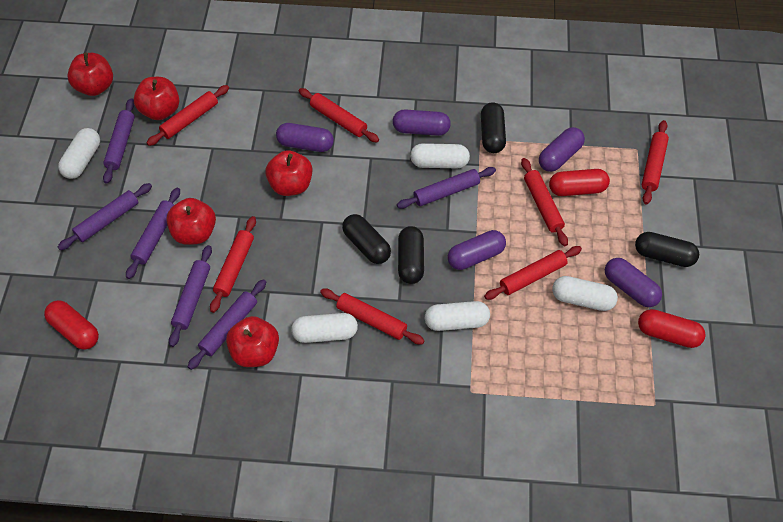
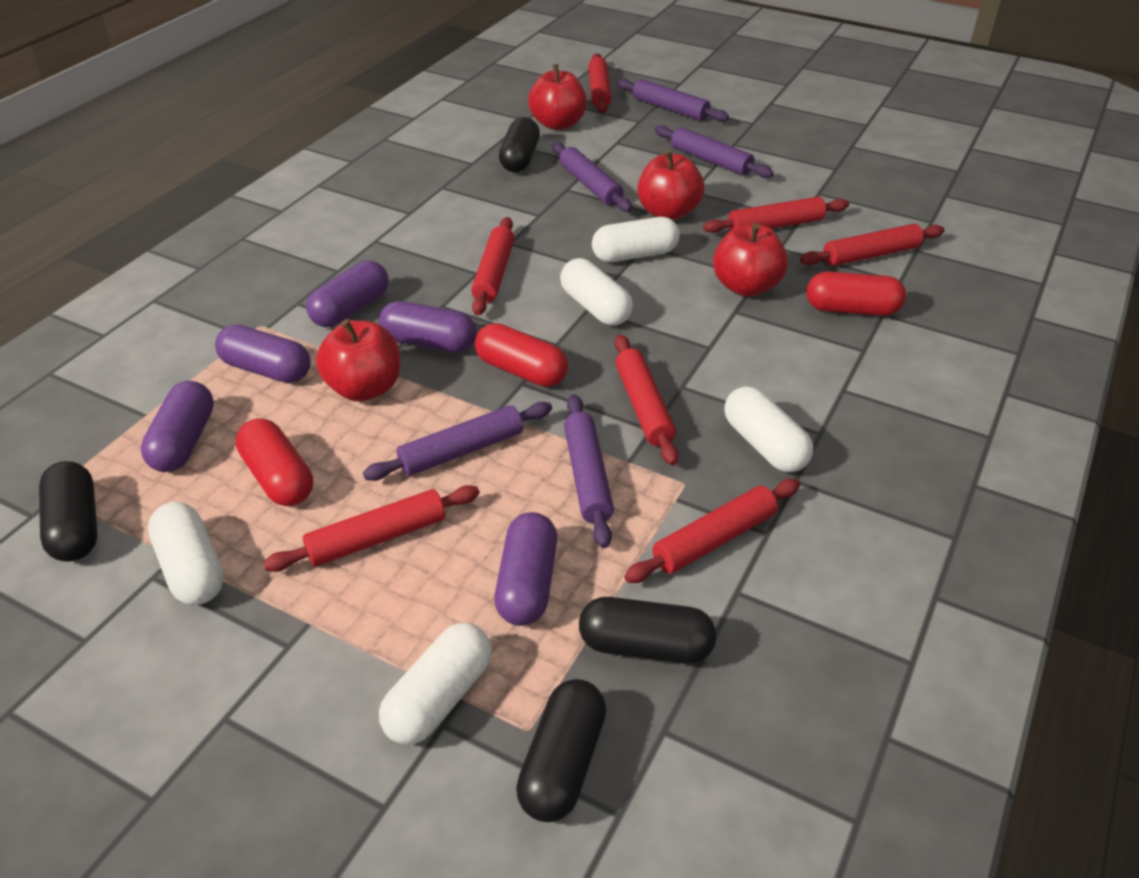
purple rolling pin: 6 -> 5
red apple: 5 -> 4

